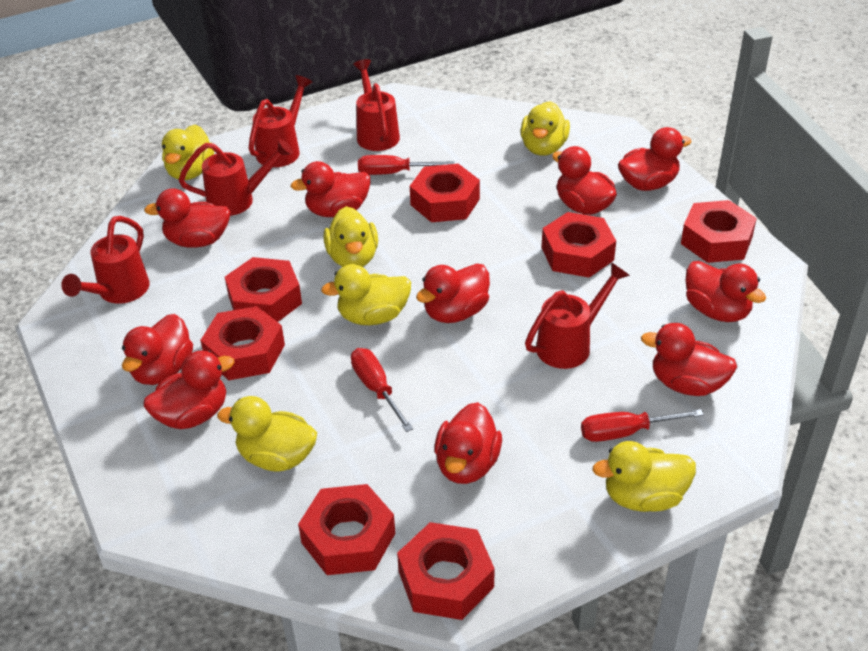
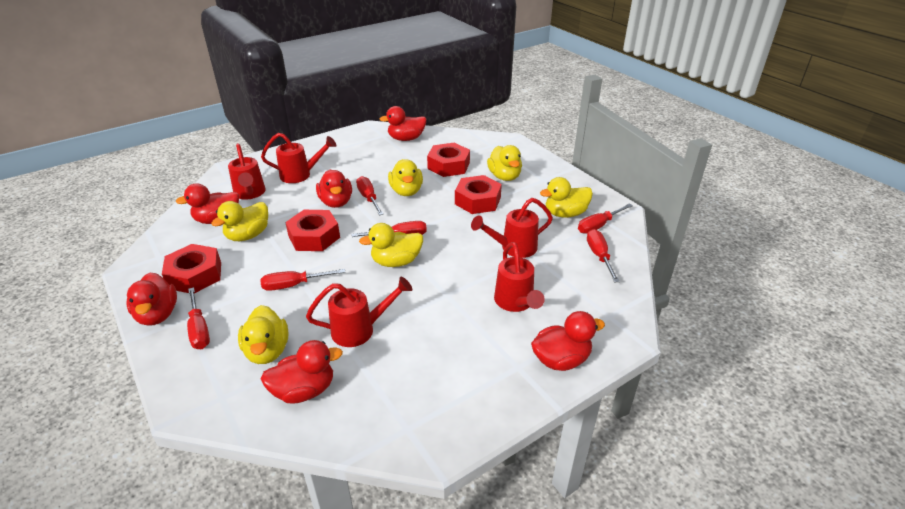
red duck: 10 -> 6
red nut: 7 -> 4
red screwdriver: 3 -> 6

